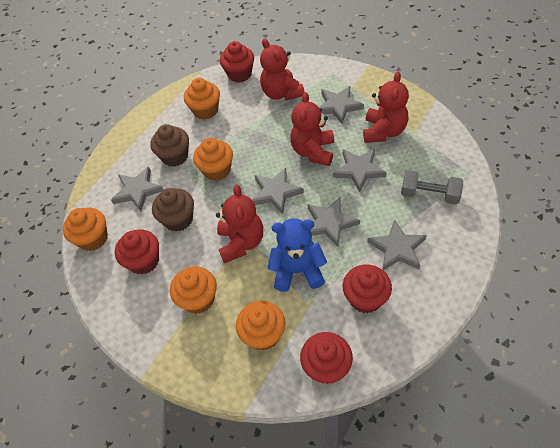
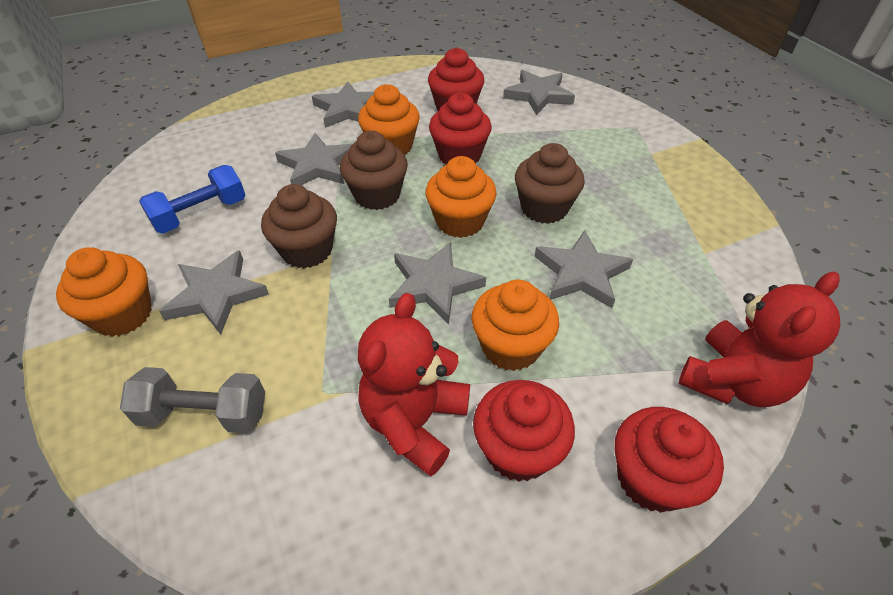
blue dumbbell: 0 -> 1
blue teddy bear: 1 -> 0
brown cupcake: 2 -> 3
orange cupcake: 5 -> 4
red teddy bear: 4 -> 2

